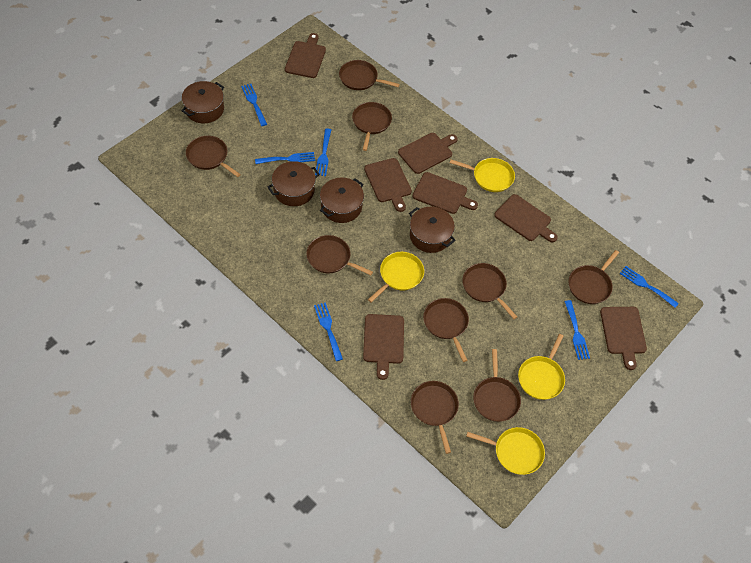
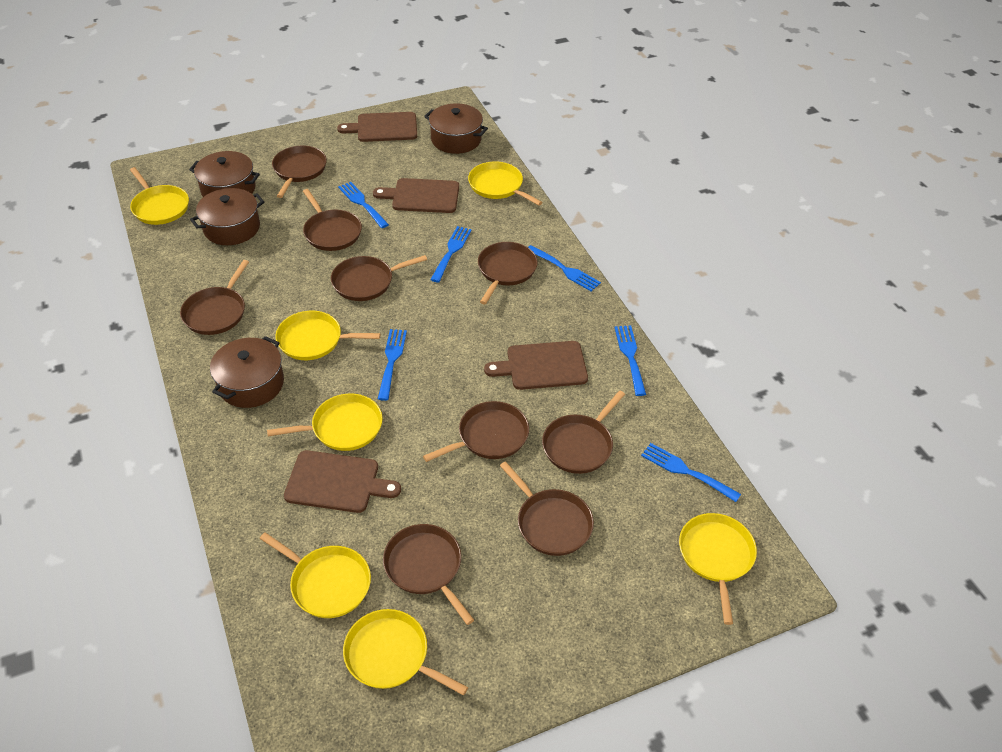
brown cutting board: 7 -> 4
yellow pan: 4 -> 7

